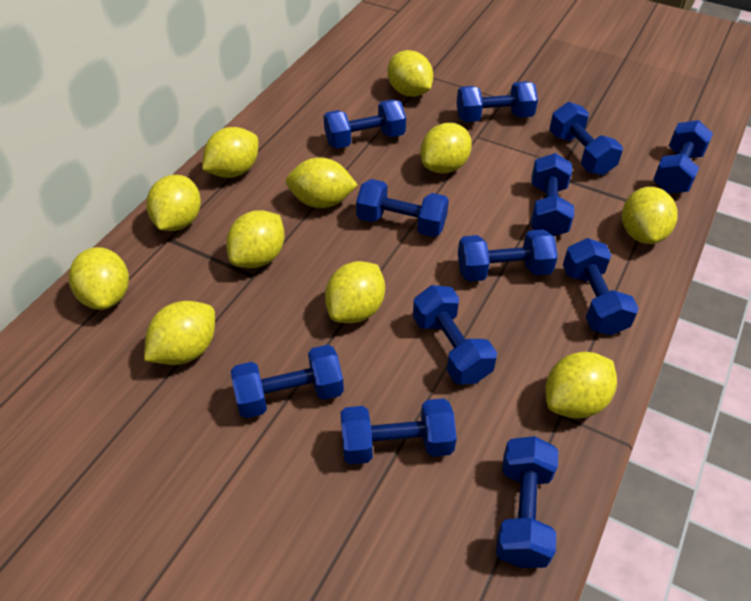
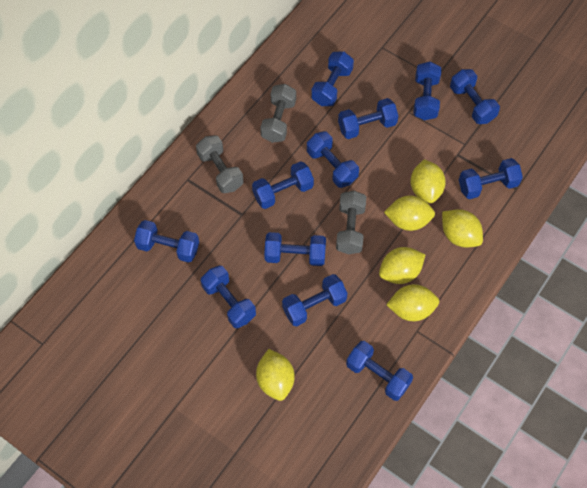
grey dumbbell: 0 -> 3
yellow lemon: 11 -> 6

